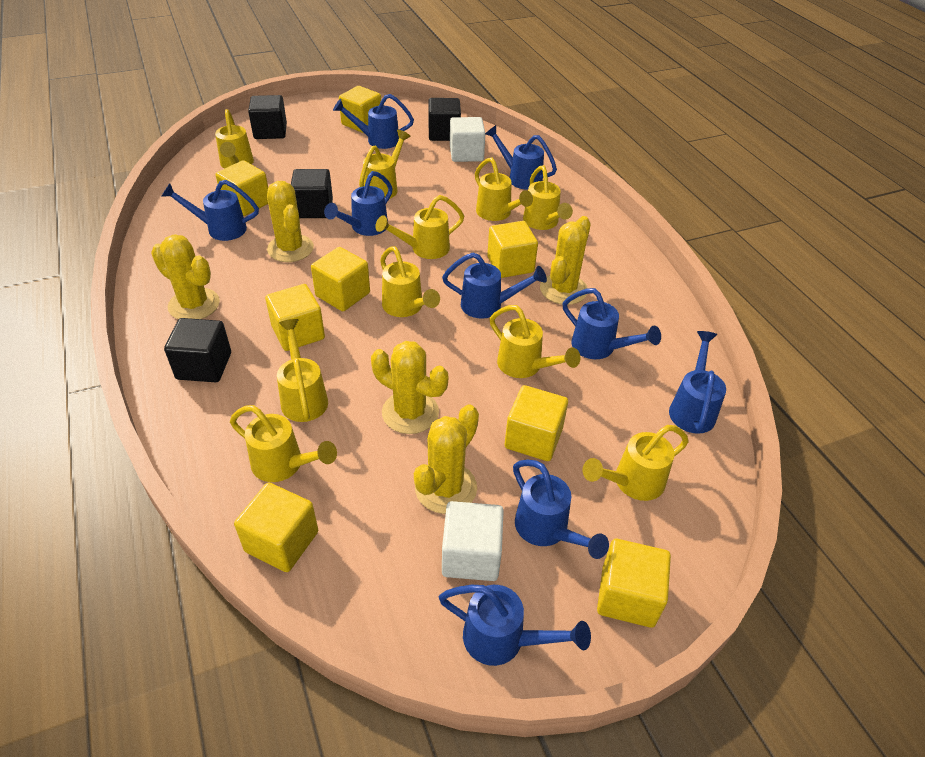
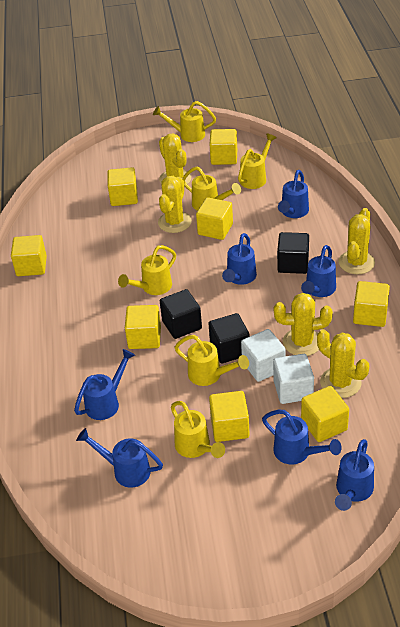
black cube: 4 -> 3
blue watering can: 9 -> 7
yellow watering can: 10 -> 6

